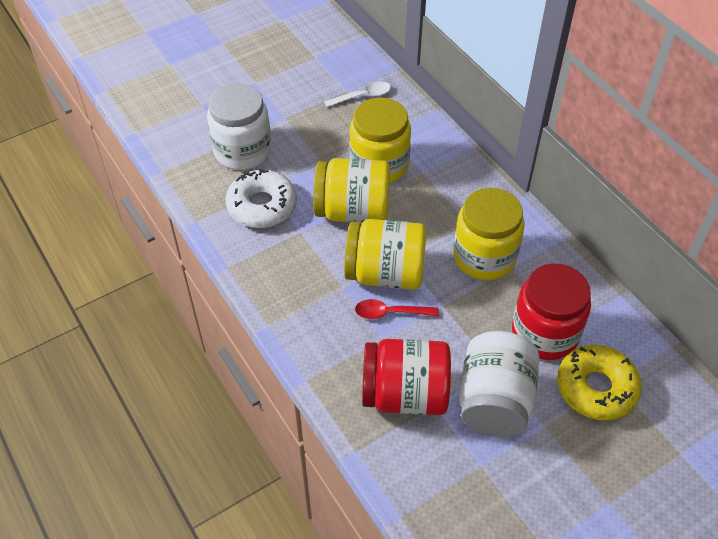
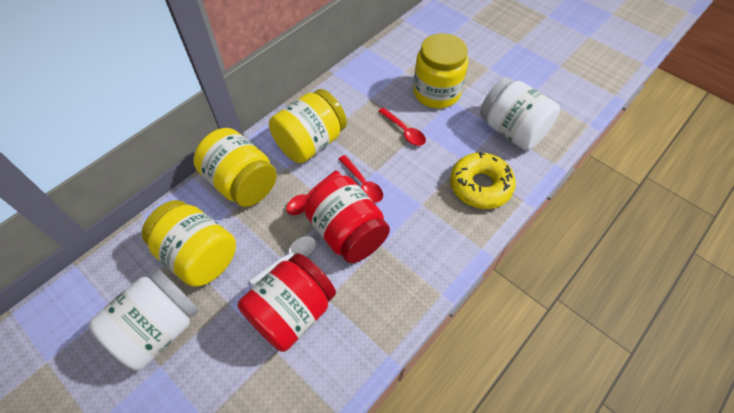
red spoon: 1 -> 3
white donut: 1 -> 0

